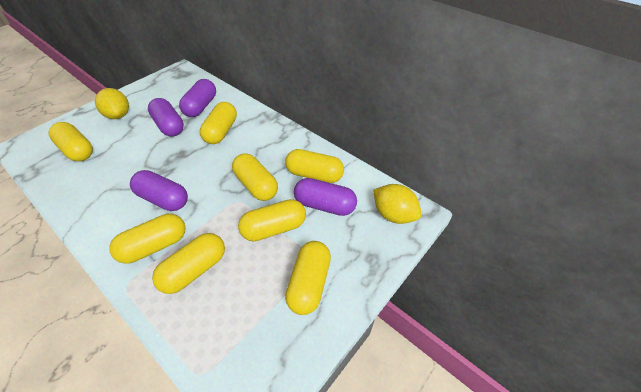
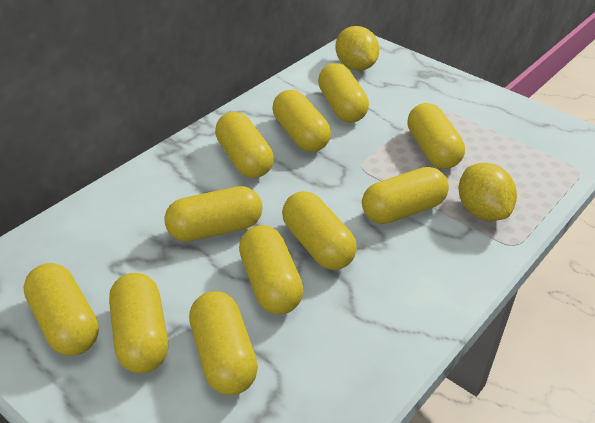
purple capsule: 4 -> 0
yellow capsule: 8 -> 11

